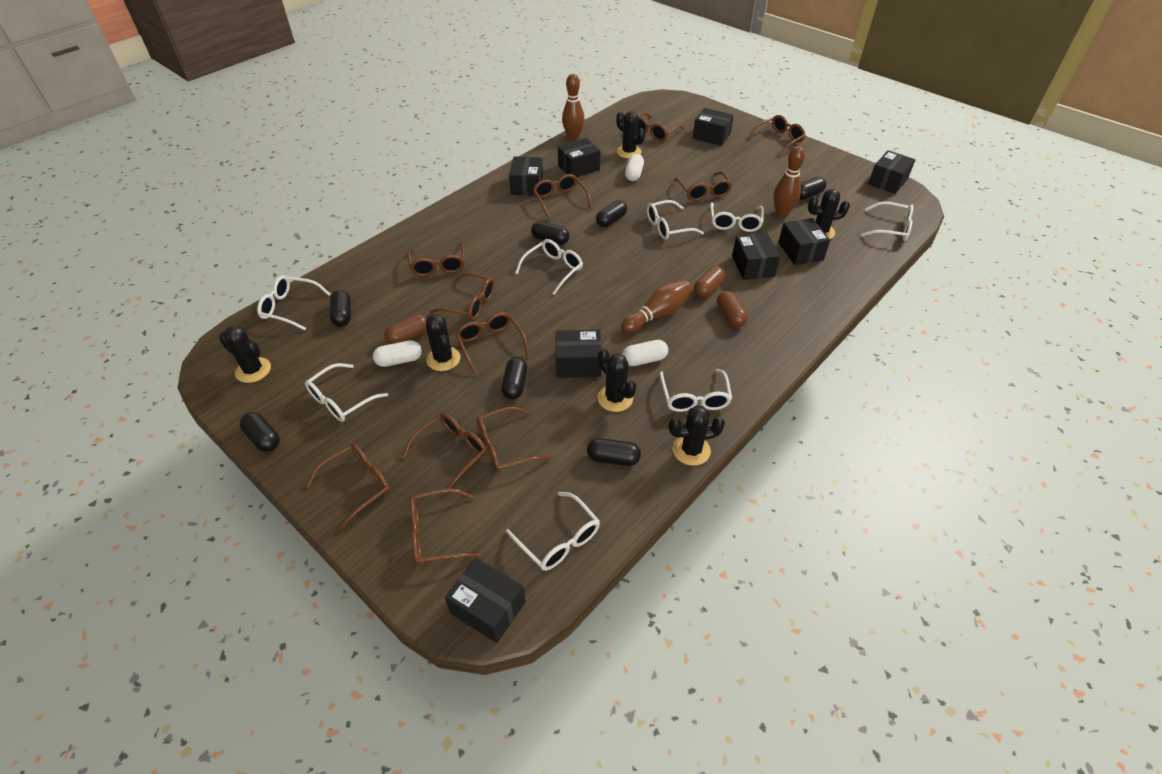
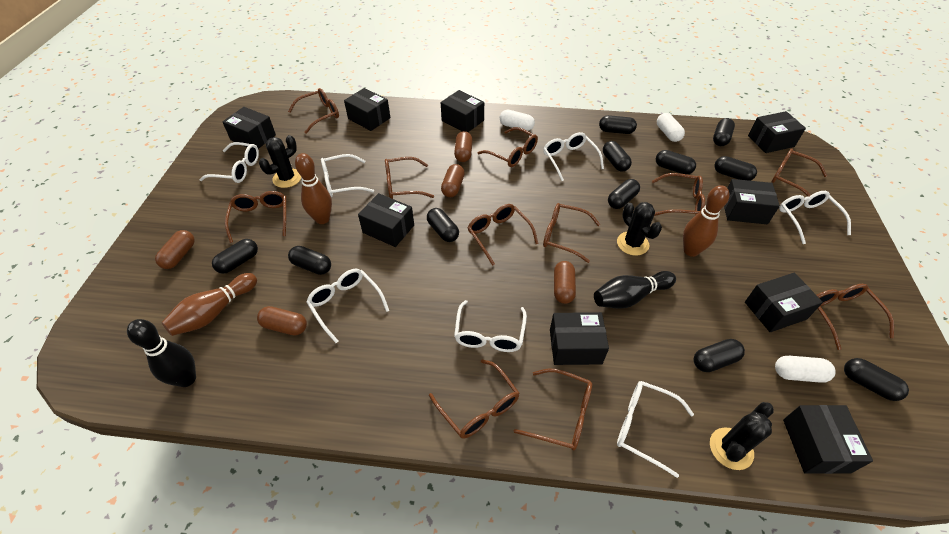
black bowling pin: 0 -> 2
black box: 8 -> 9
black cactus: 6 -> 3
black capsule: 7 -> 11
brown capsule: 3 -> 5
white glasses: 8 -> 7

